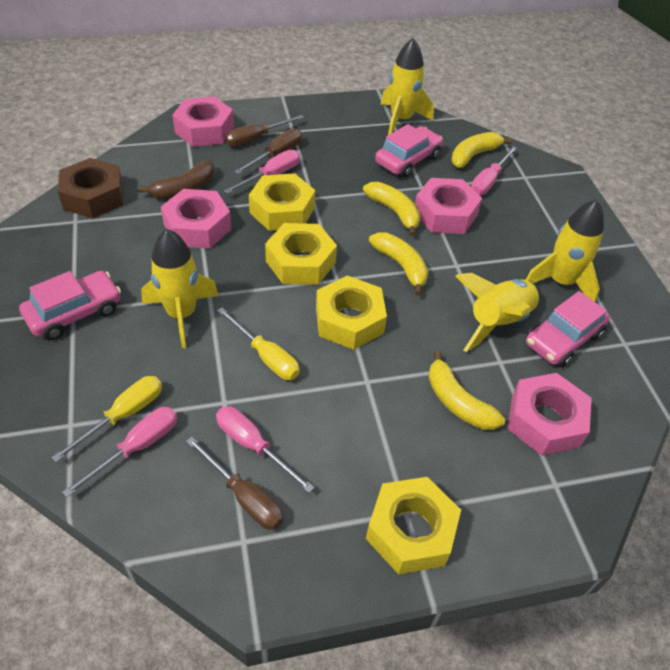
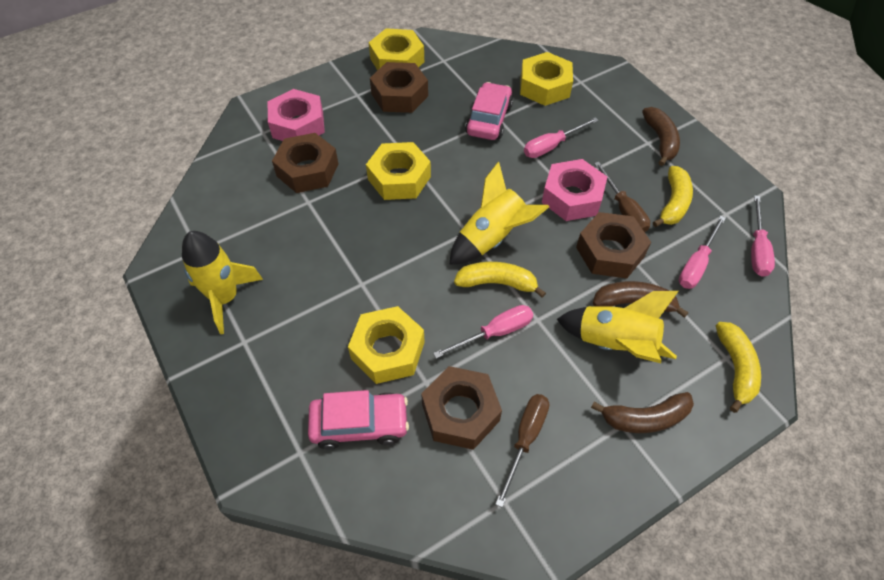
brown banana: 1 -> 3
brown nut: 1 -> 4
brown screwdriver: 3 -> 2
pink car: 3 -> 2
pink nut: 4 -> 2
yellow banana: 4 -> 3
yellow rocket: 4 -> 3
yellow screwdriver: 2 -> 0

